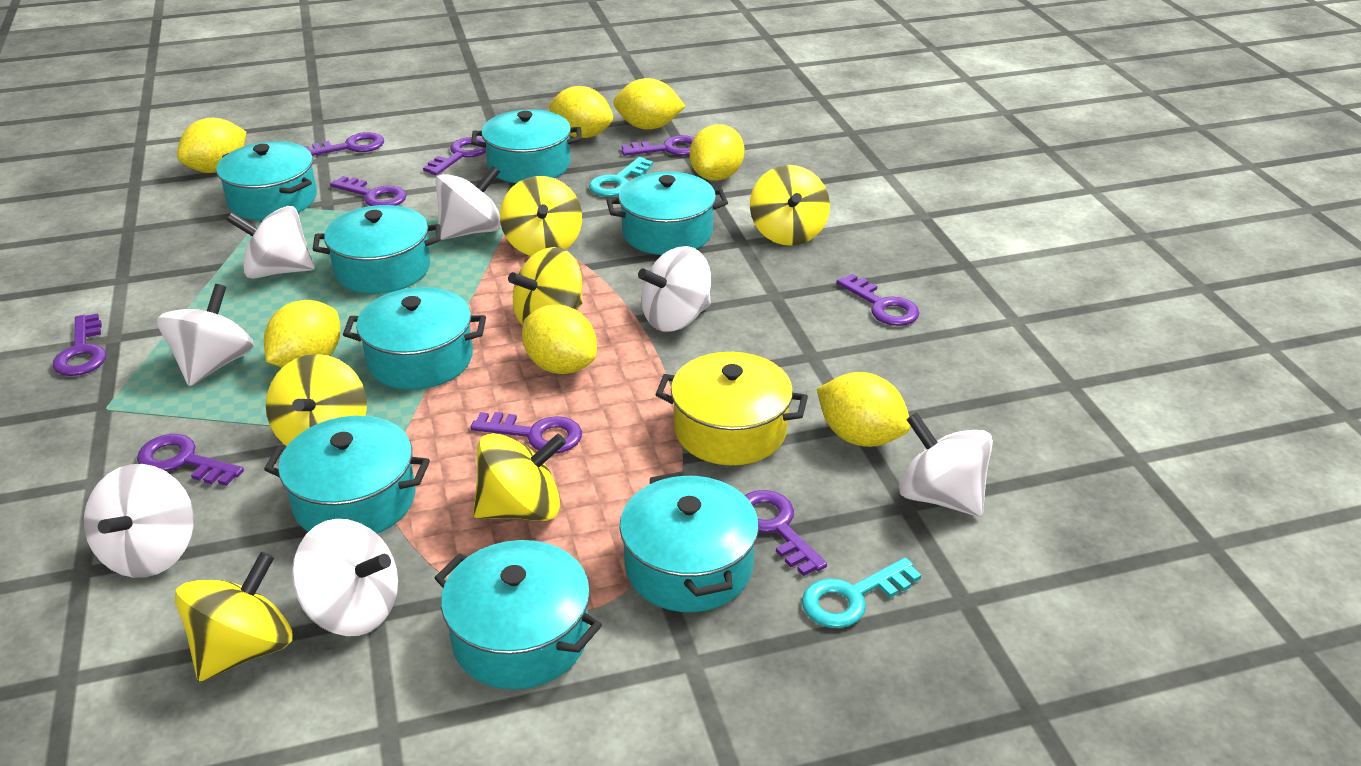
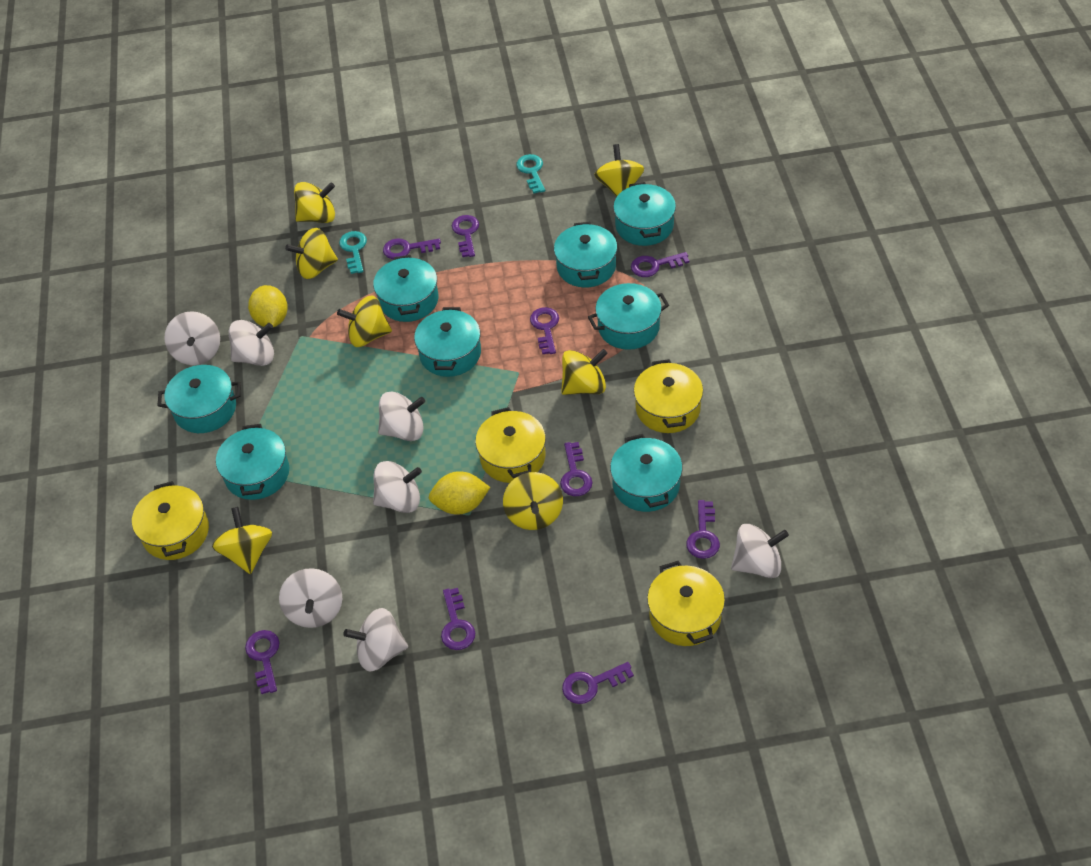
yellow lemon: 7 -> 2
yellow pot: 1 -> 4
yellow spinning top: 6 -> 7

